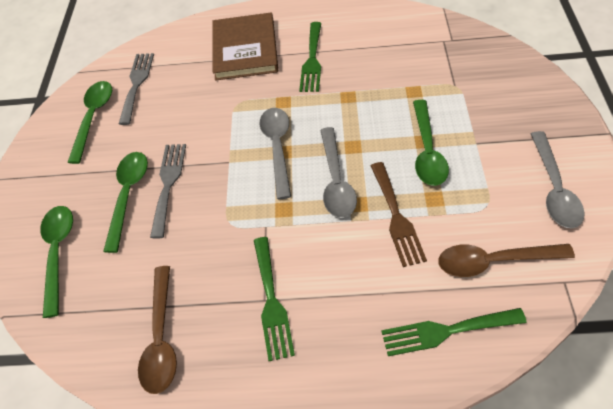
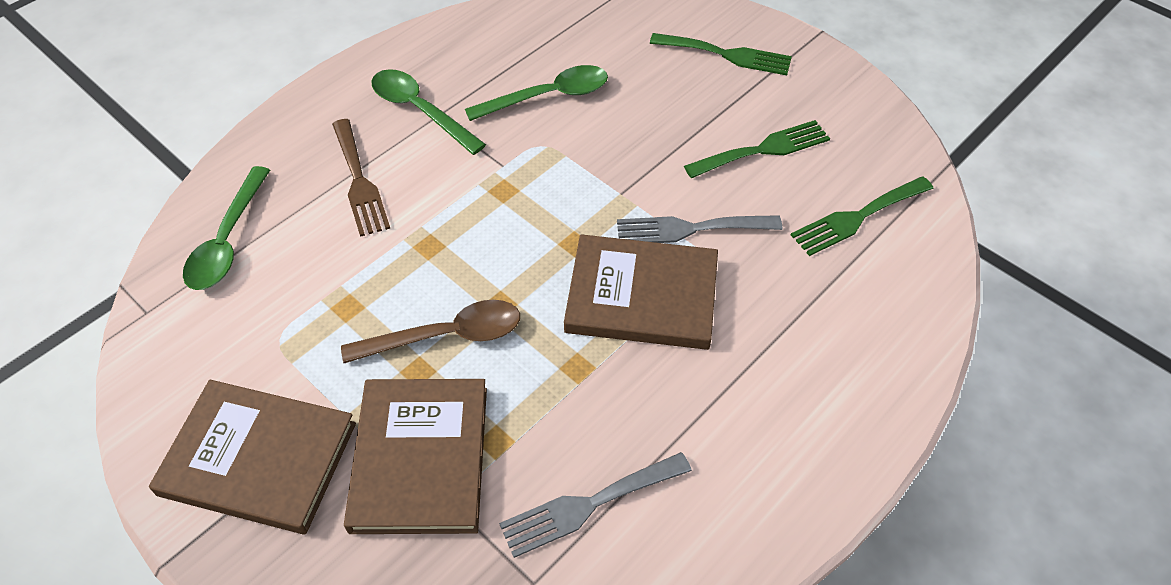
brown book: 1 -> 3
brown spoon: 2 -> 1
green spoon: 4 -> 3
grey spoon: 3 -> 0

